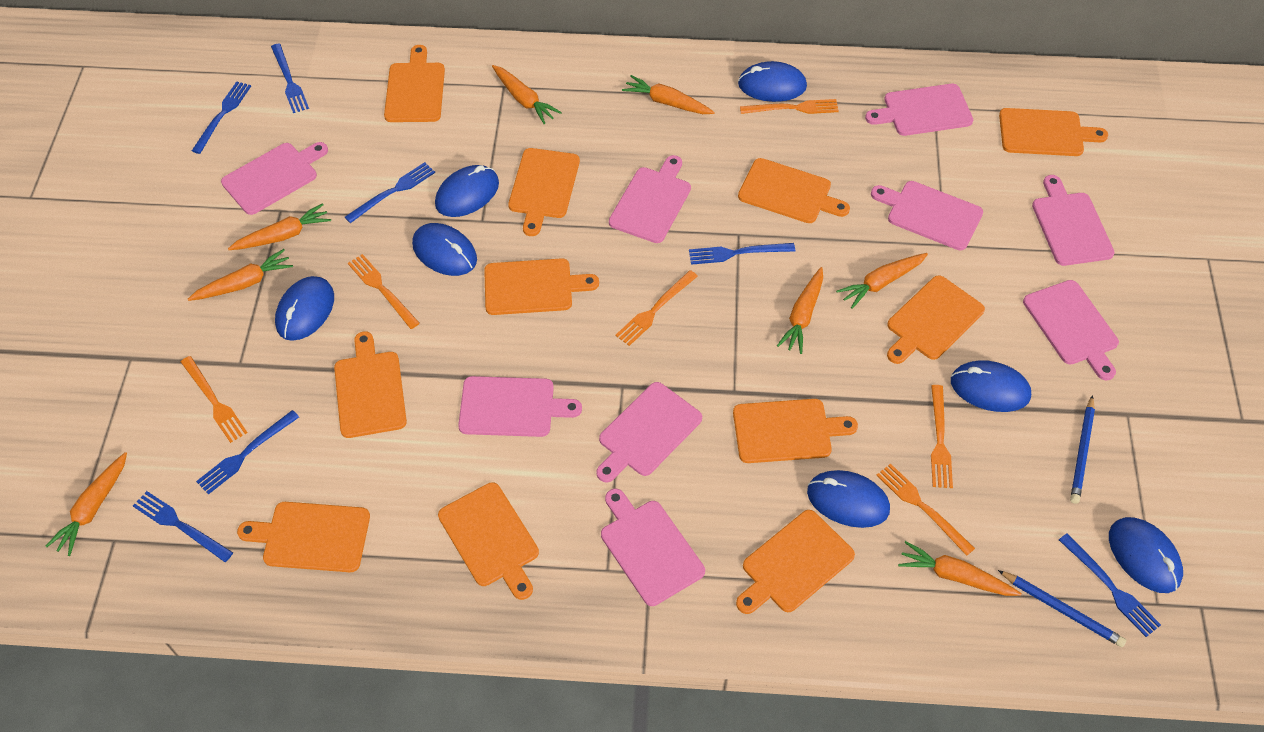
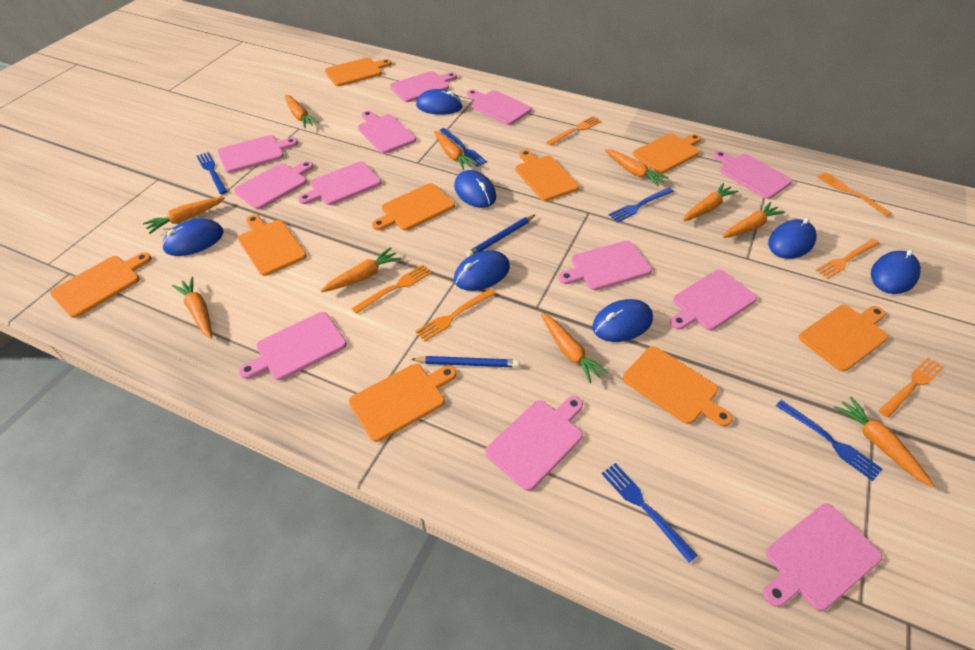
blue fork: 7 -> 5
orange carrot: 8 -> 10
orange cutting board: 11 -> 9
pink cutting board: 9 -> 12

